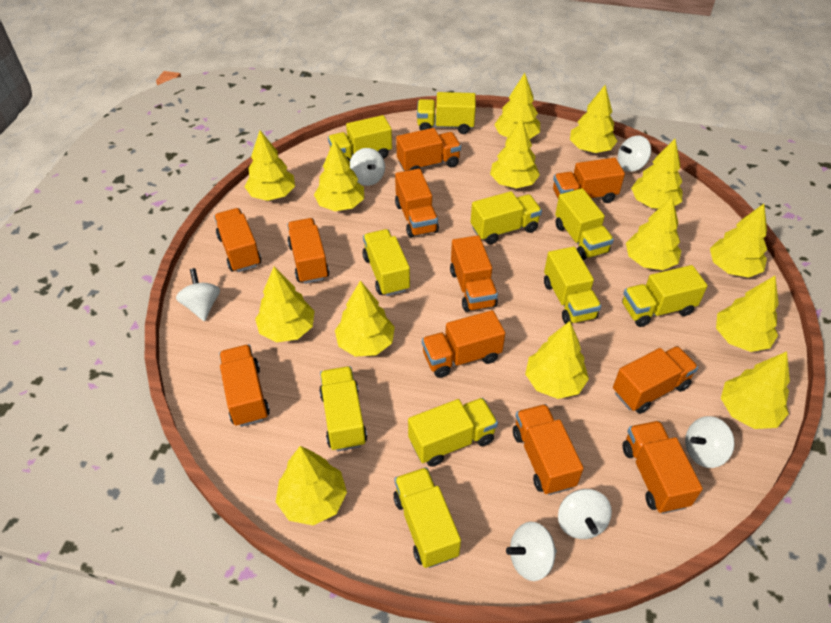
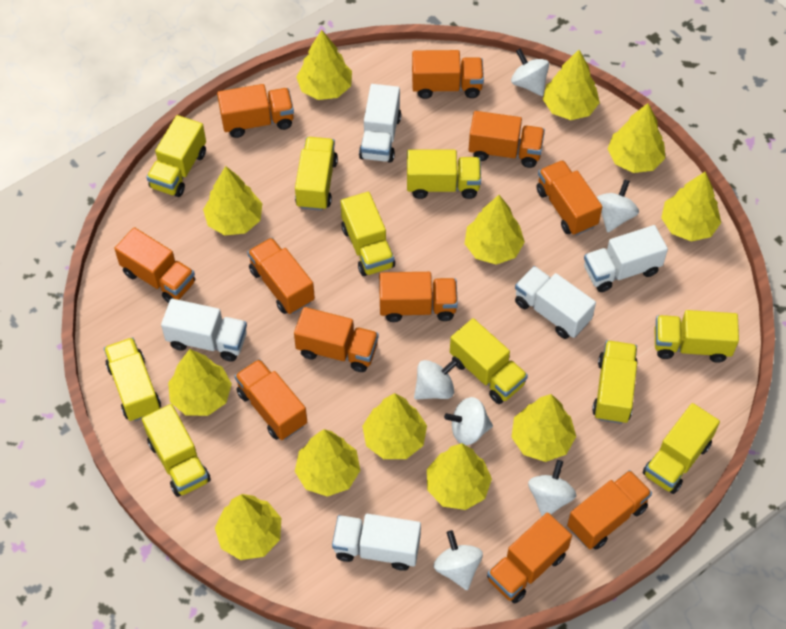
white truck: 0 -> 5
yellow tree: 14 -> 12

